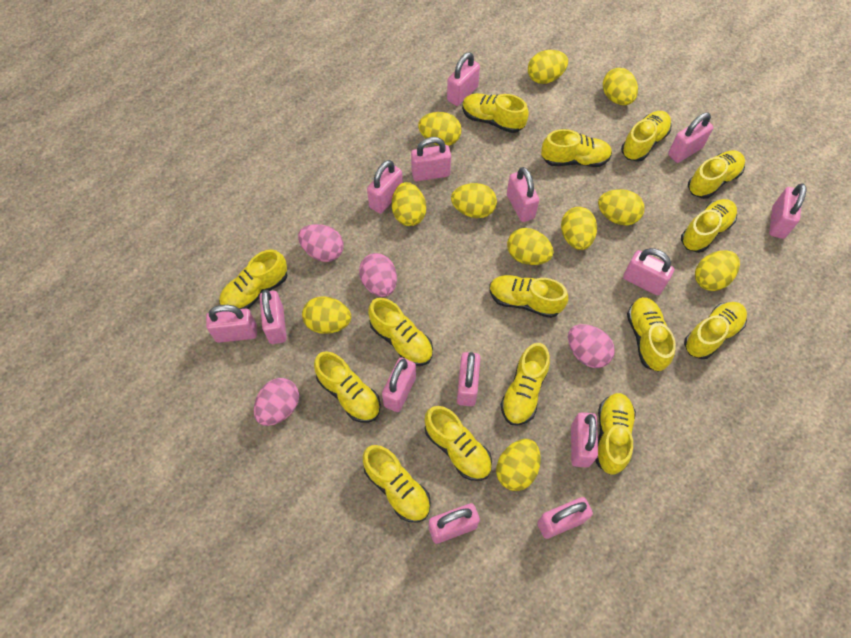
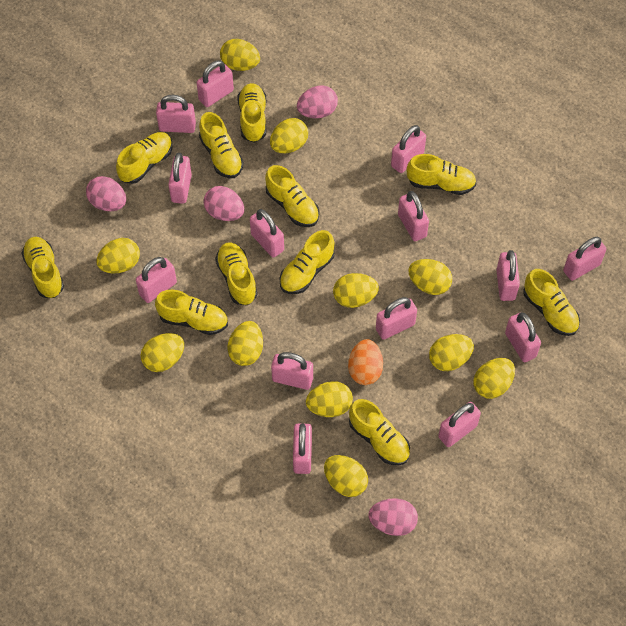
orange egg: 0 -> 1
yellow shoe: 15 -> 11

